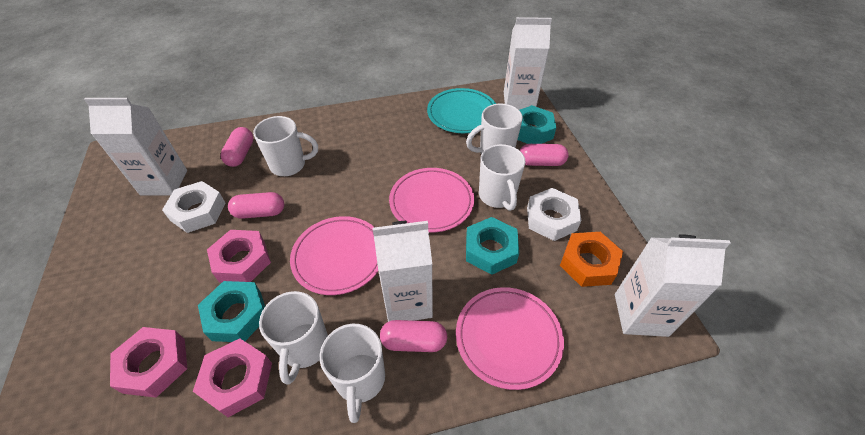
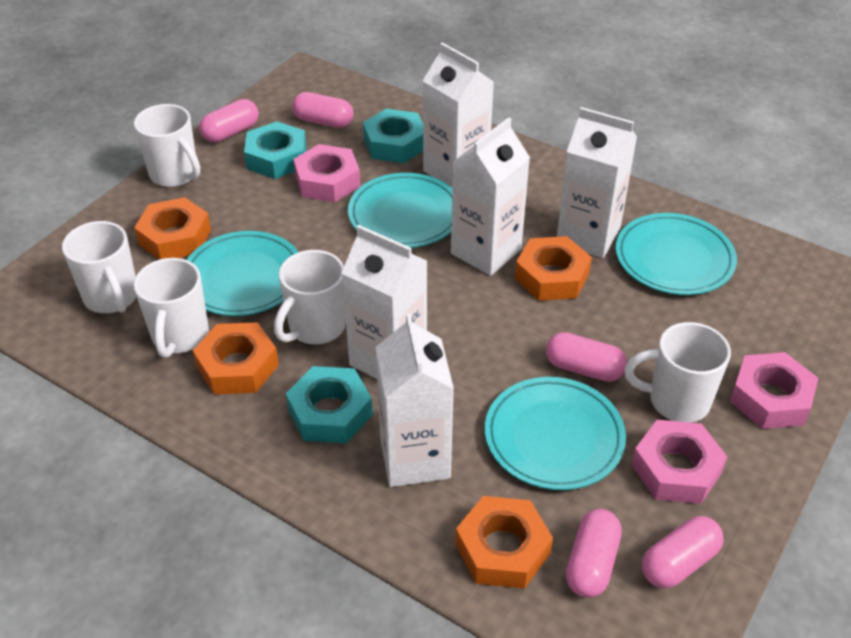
orange nut: 1 -> 4
pink capsule: 4 -> 5
pink plate: 3 -> 0
turquoise plate: 1 -> 4
white carton: 4 -> 5
white nut: 2 -> 0

